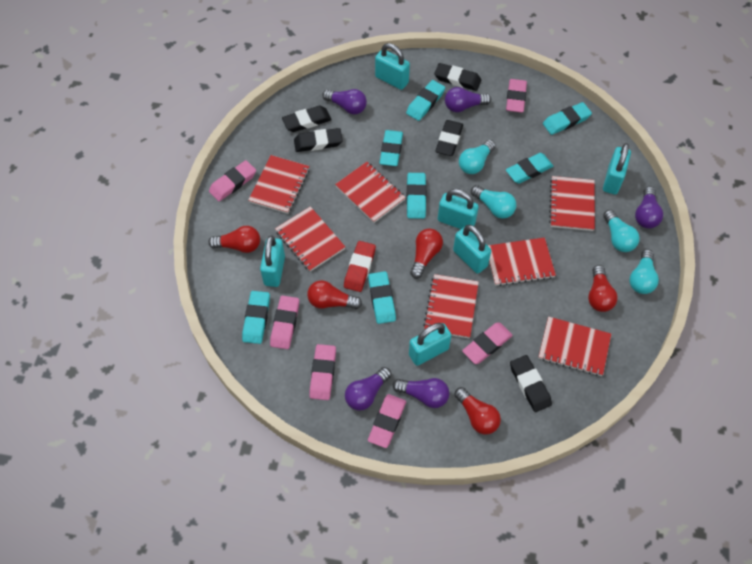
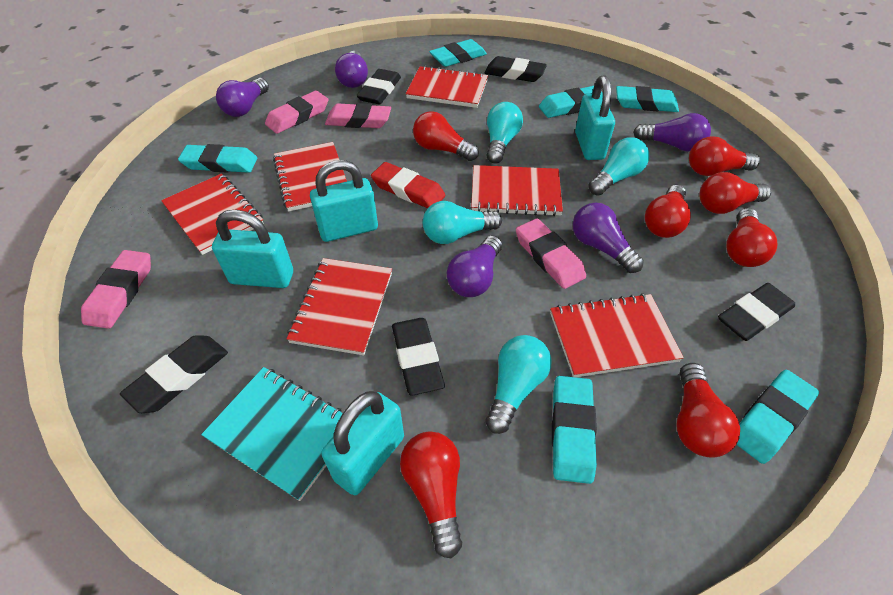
pink eraser: 6 -> 4
red light bulb: 5 -> 7
red notebook: 7 -> 6
turquoise eraser: 7 -> 6
turquoise notebook: 0 -> 1
turquoise padlock: 6 -> 4

